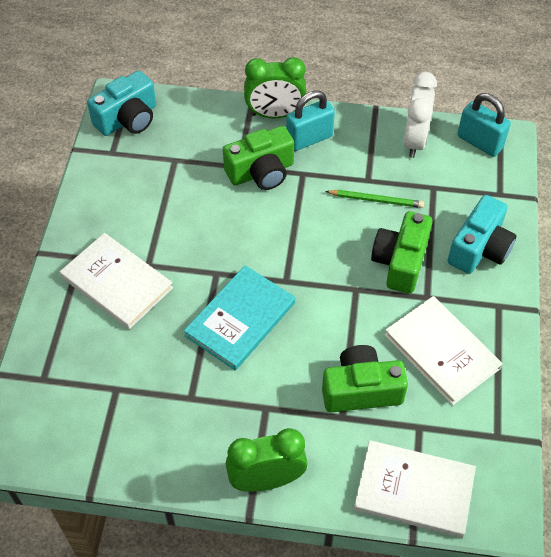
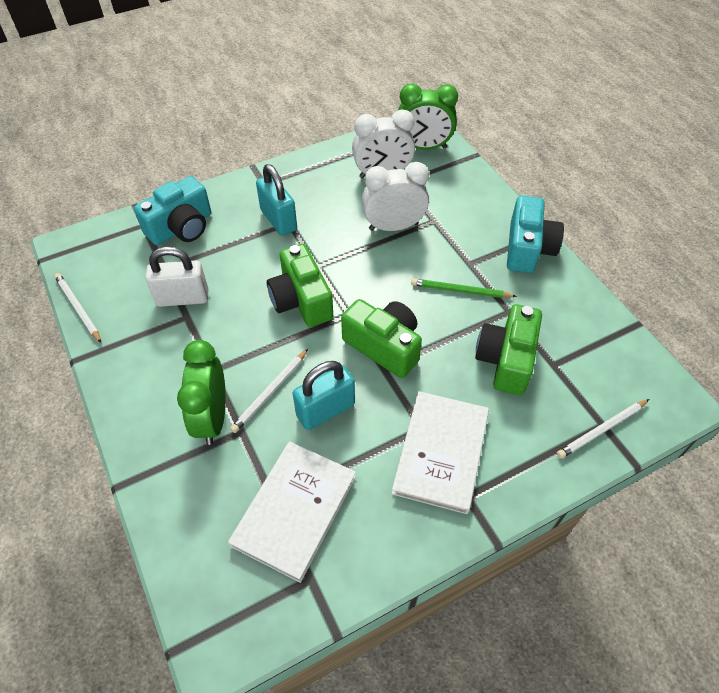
turquoise book: 1 -> 0
white book: 3 -> 2
white clock: 1 -> 2
white padlock: 0 -> 1
white pencil: 0 -> 3

